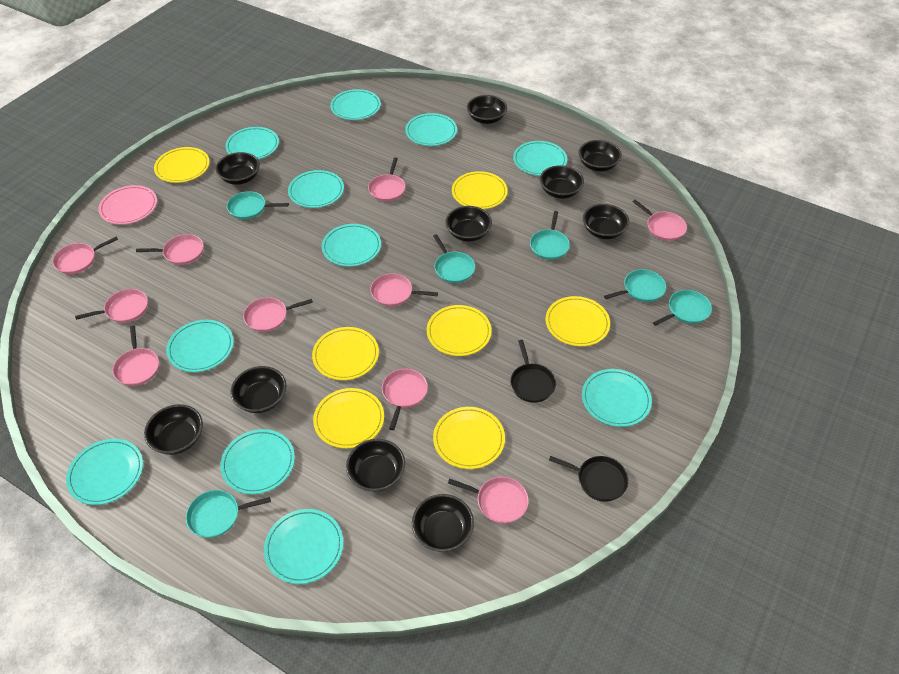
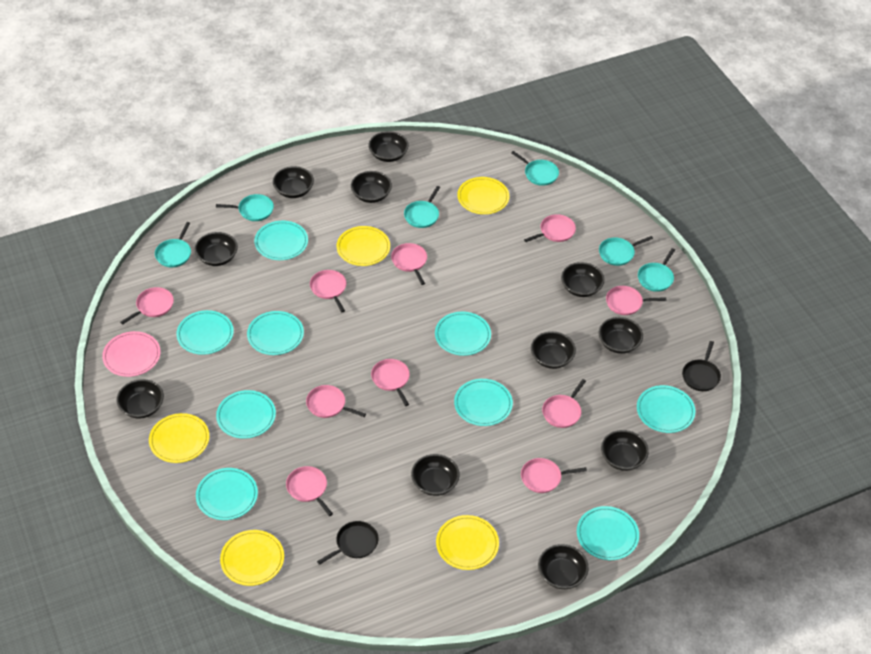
black bowl: 10 -> 11
turquoise plate: 11 -> 9
yellow plate: 7 -> 5

